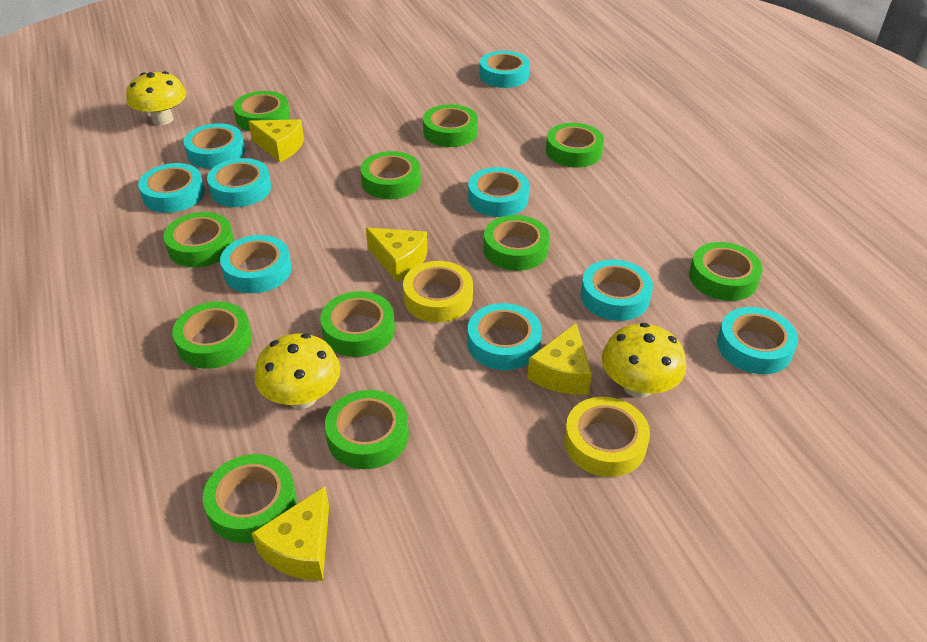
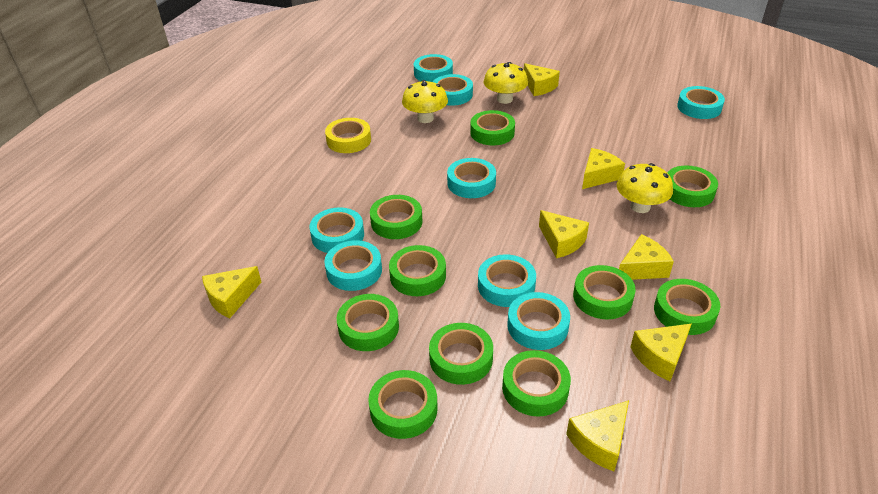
green tape: 11 -> 10
turquoise tape: 9 -> 8
yellow cheese: 4 -> 7
yellow tape: 2 -> 1

